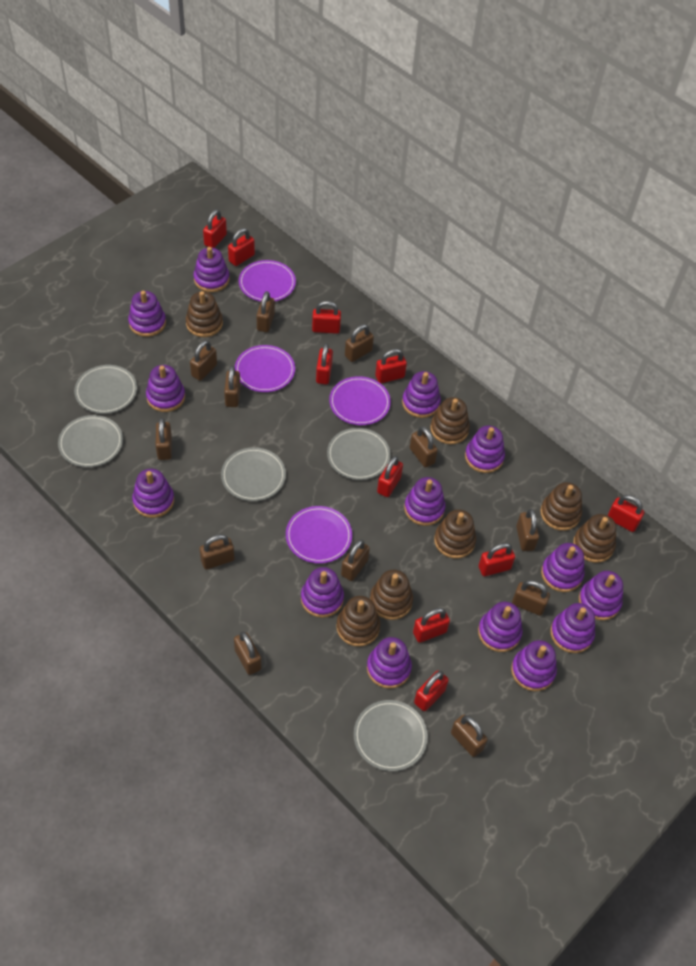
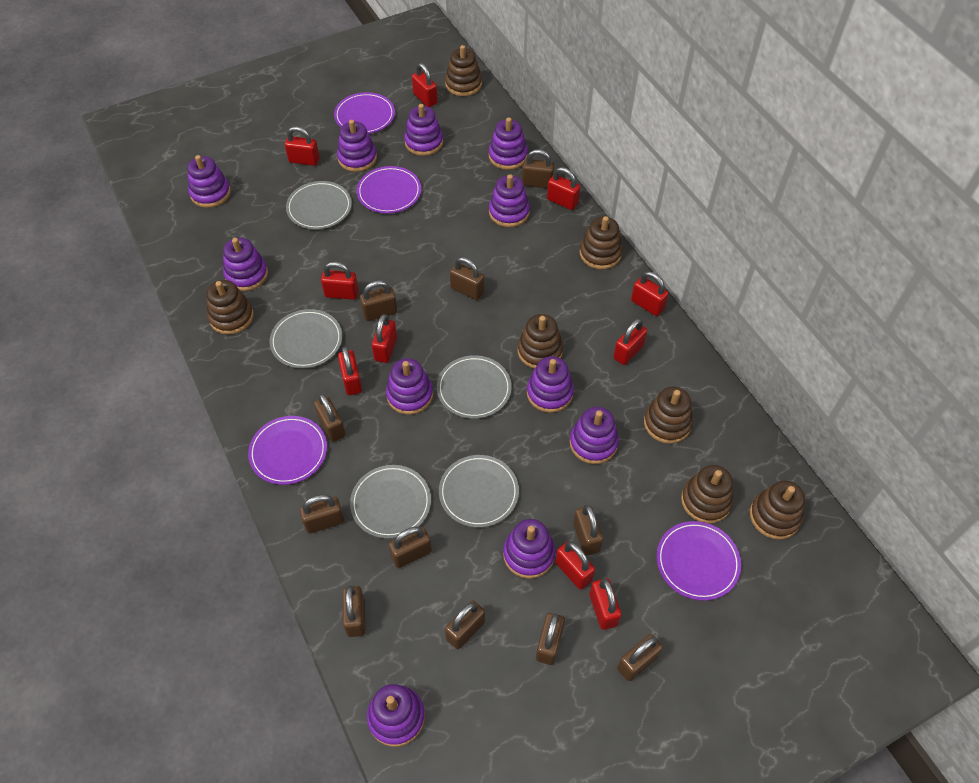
brown padlock: 12 -> 11
purple stacking toy: 14 -> 11

